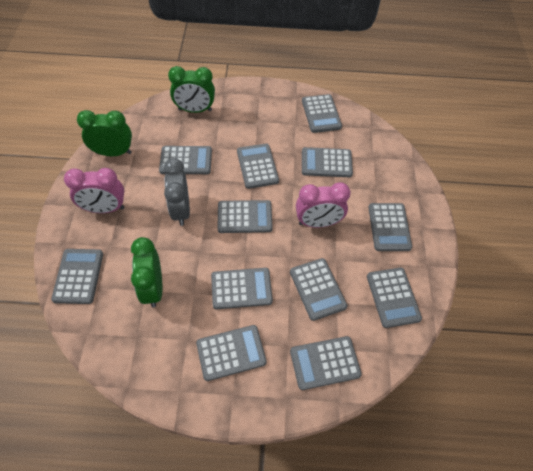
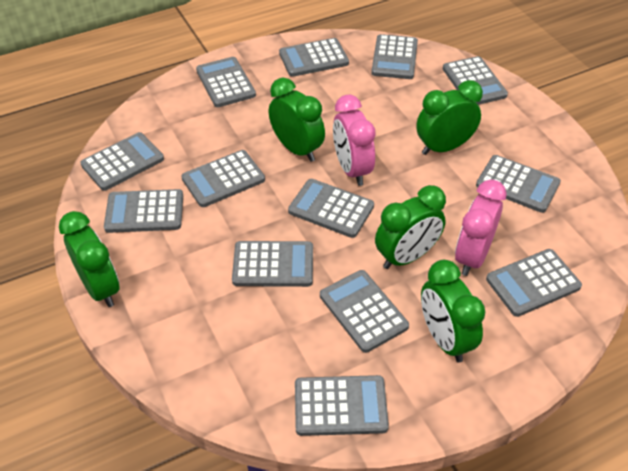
green clock: 3 -> 5
grey calculator: 12 -> 13
grey clock: 1 -> 0

